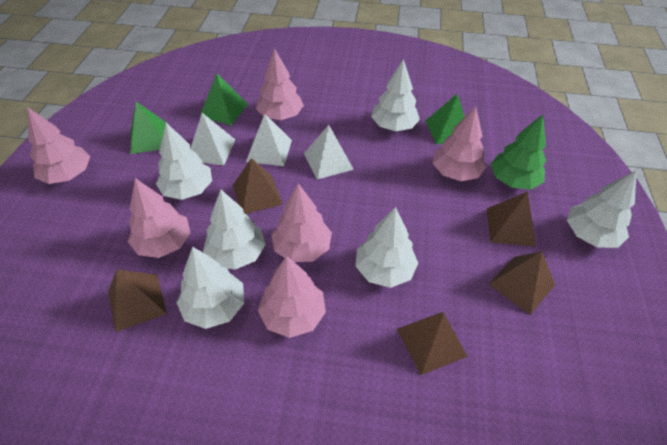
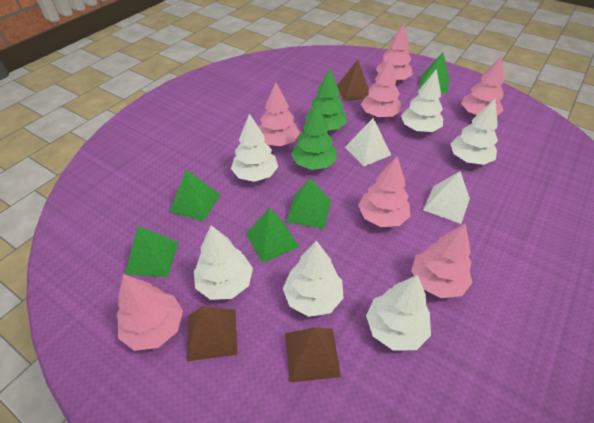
brown pyramid: 5 -> 3
green pyramid: 3 -> 5
green tree: 1 -> 2
pink tree: 6 -> 7
white pyramid: 3 -> 2

